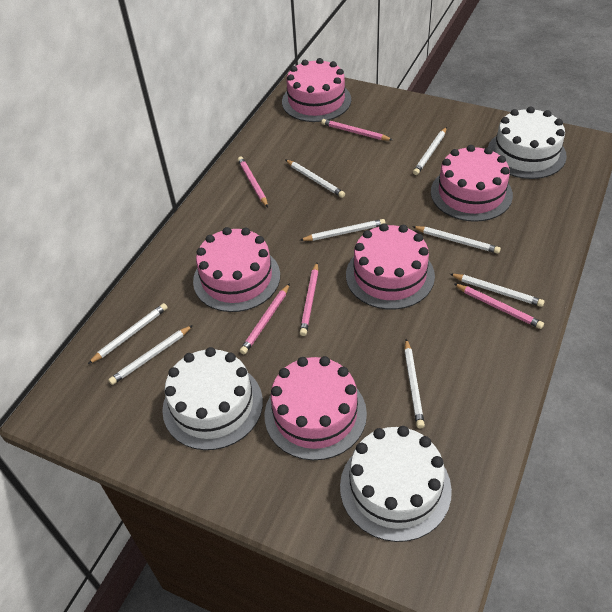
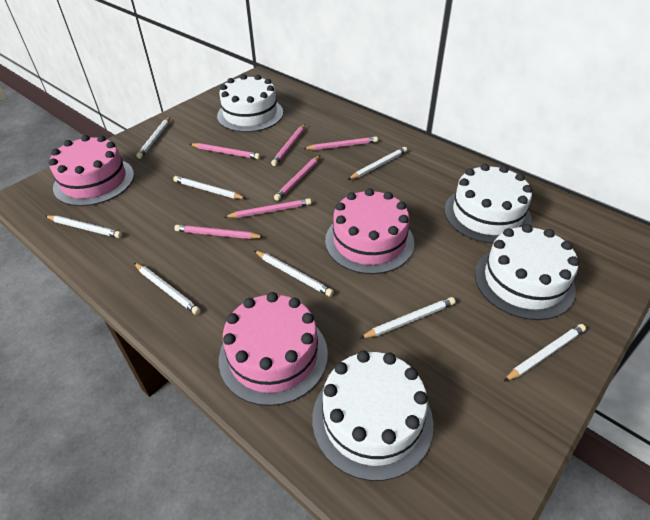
pink cake: 5 -> 3
pink pencil: 5 -> 6
white cake: 3 -> 4

